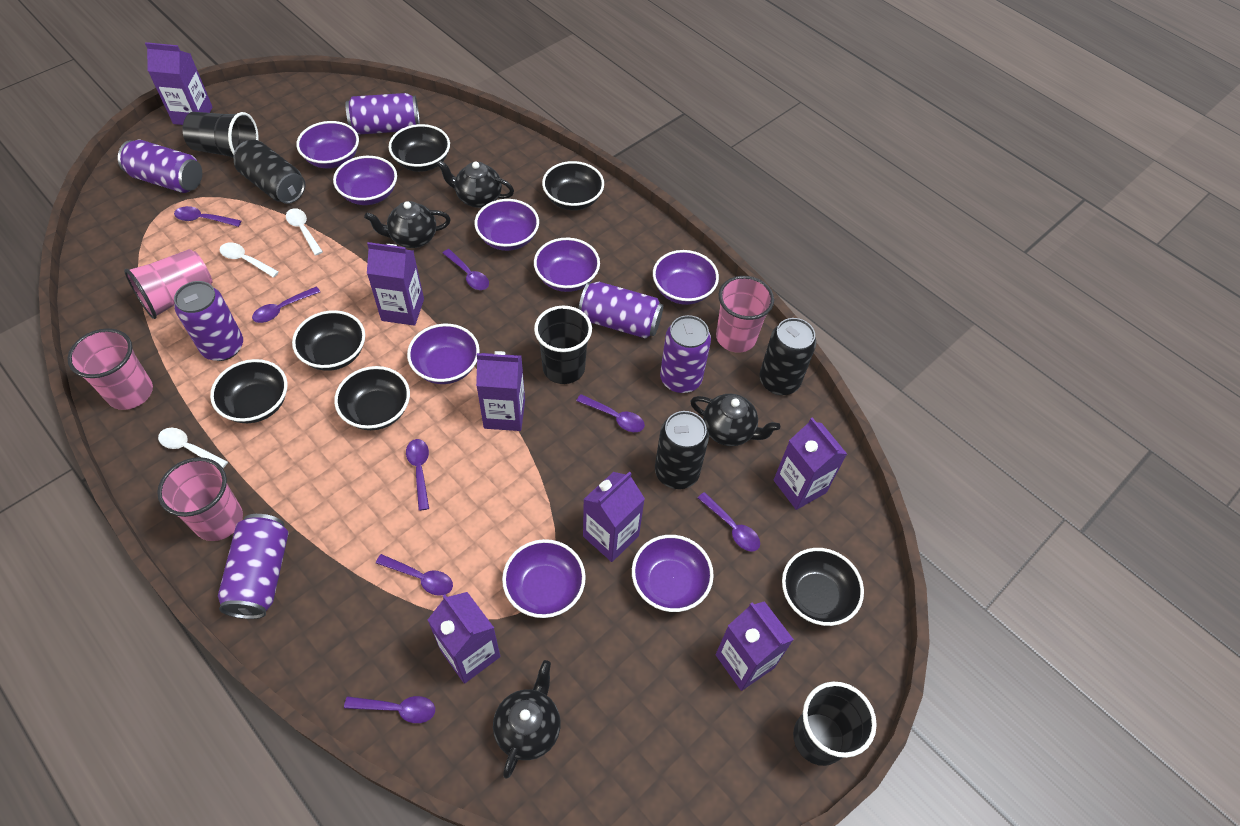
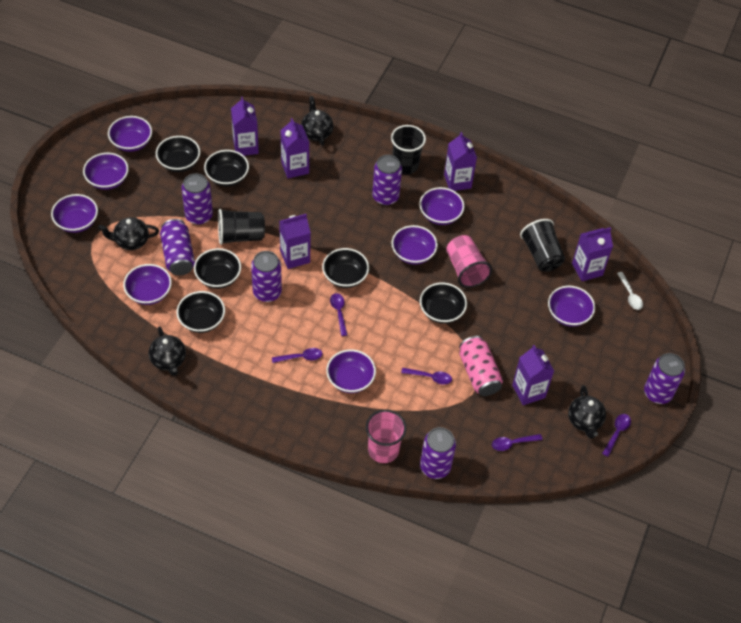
black can: 3 -> 0
pink can: 0 -> 1
pink cup: 4 -> 2
purple carton: 7 -> 6
purple spoon: 8 -> 5
white spoon: 3 -> 1

